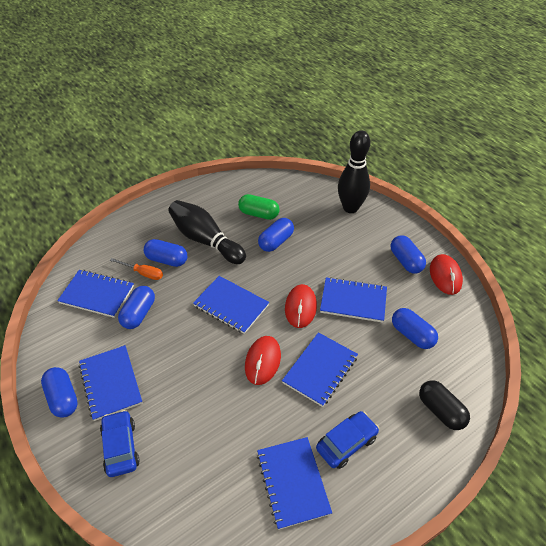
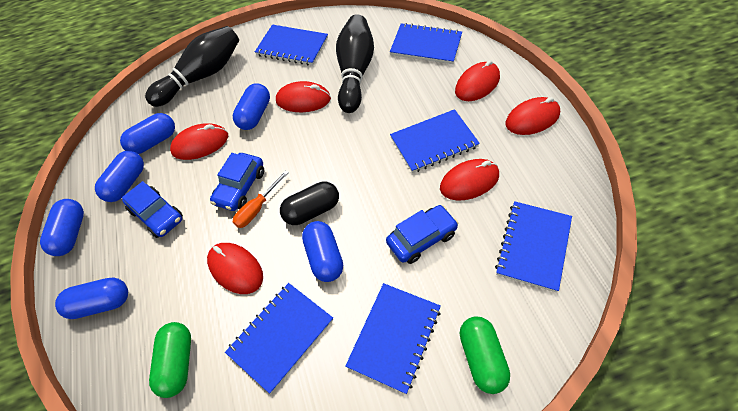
blue car: 2 -> 3
green capsule: 1 -> 2
red mouse: 3 -> 6

